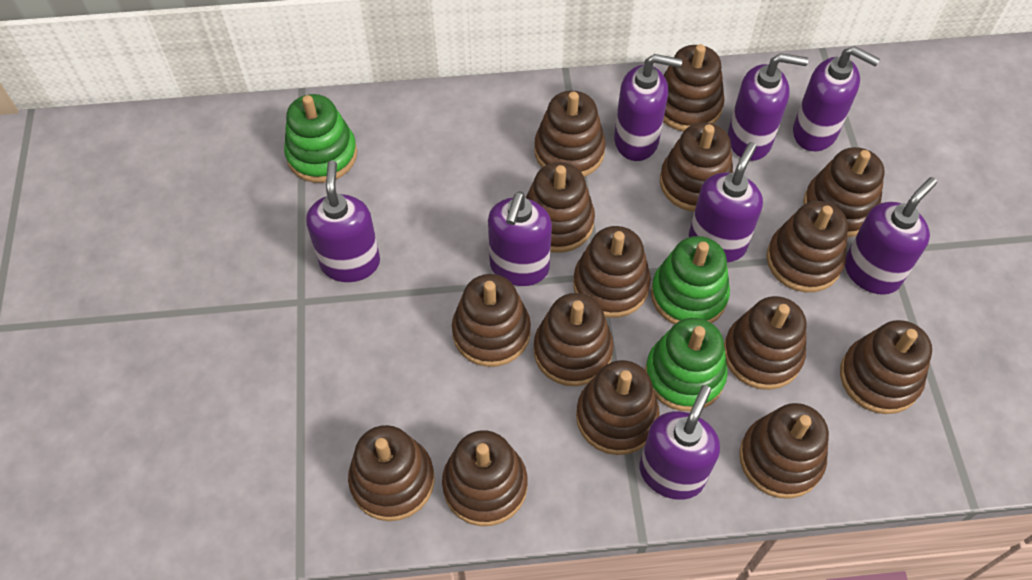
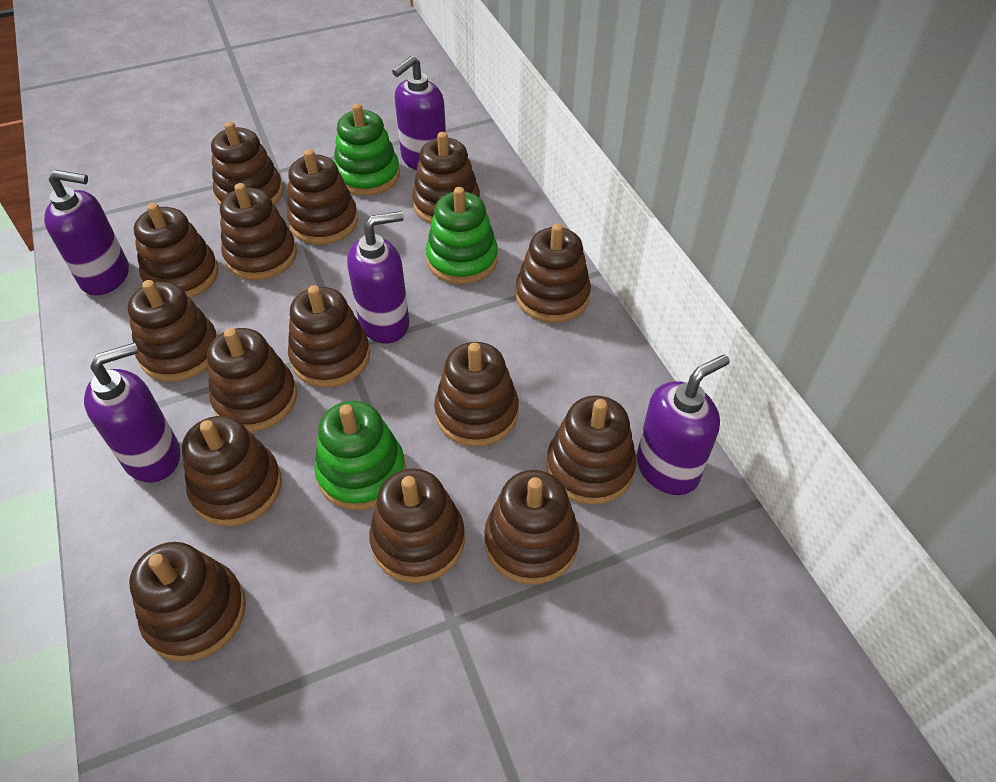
purple soap dispenser: 8 -> 5

